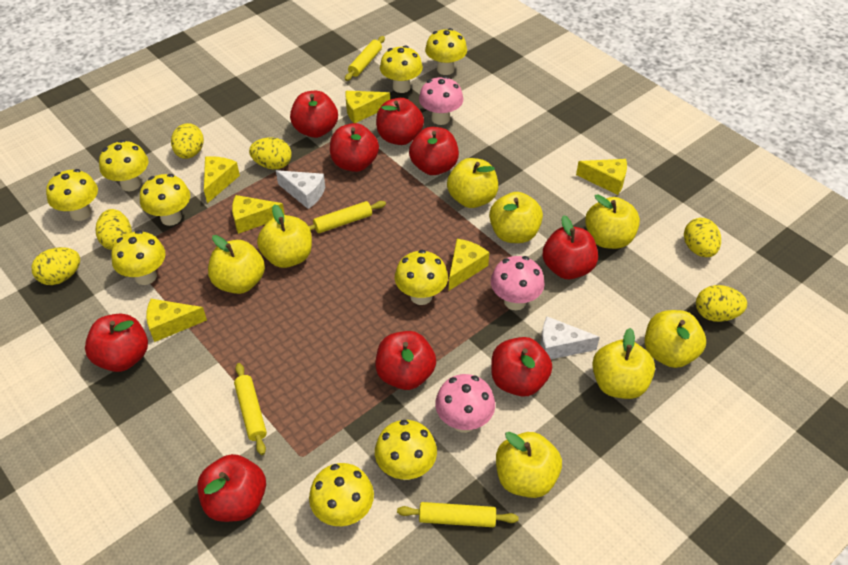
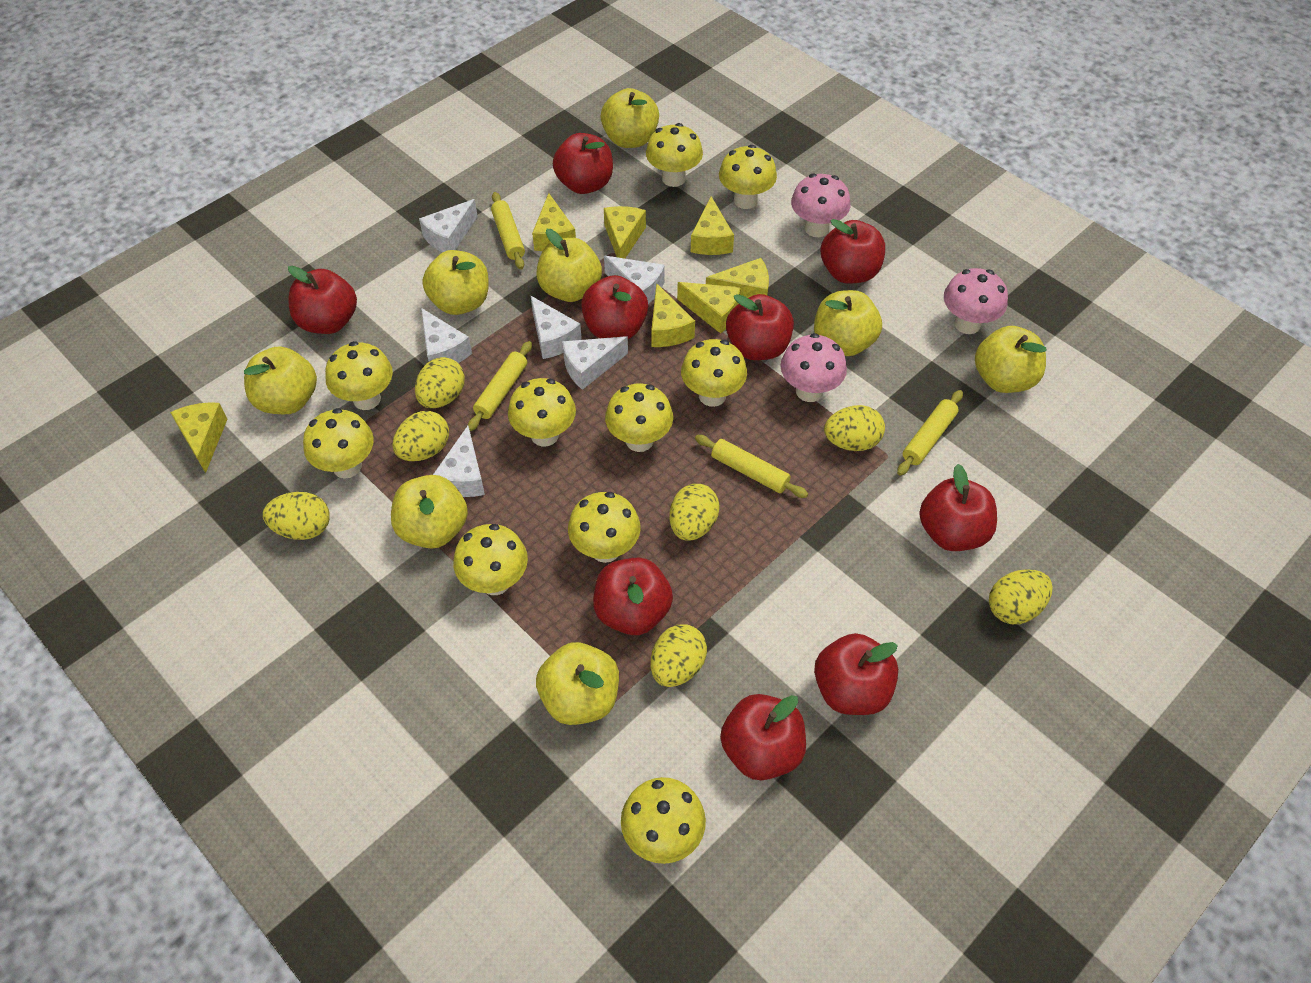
white cheese: 2 -> 6
yellow cheese: 6 -> 7
yellow egg: 6 -> 7
yellow mushroom: 9 -> 10

